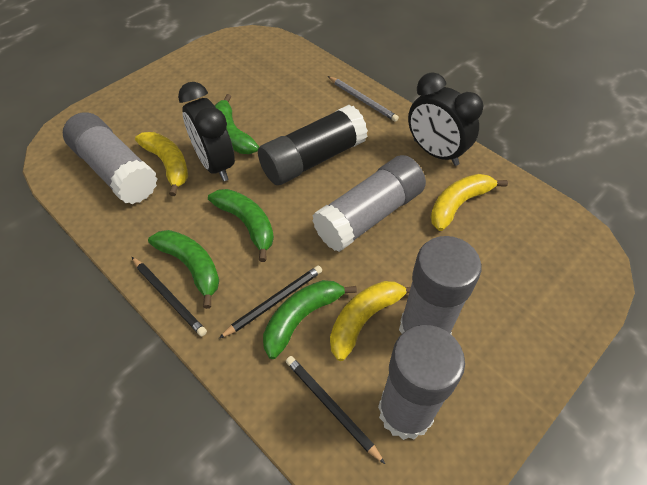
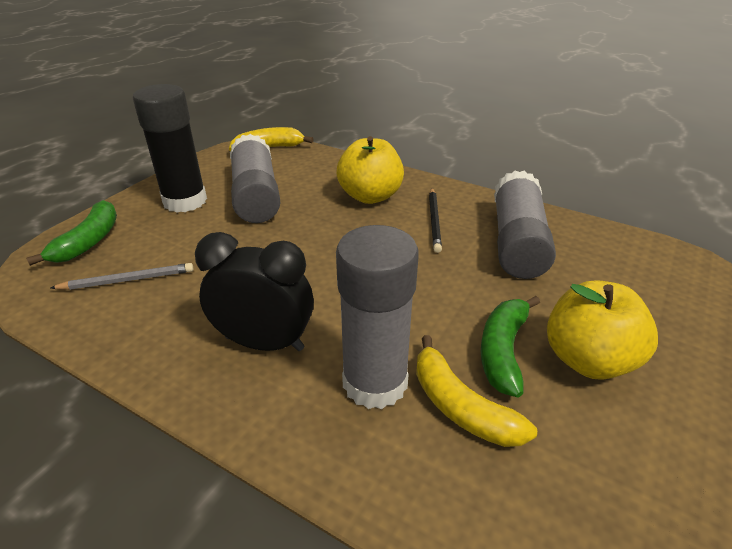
black clock: 2 -> 1
black pencil: 3 -> 1
green banana: 4 -> 2
grey glue stick: 4 -> 3
yellow apple: 0 -> 2
yellow banana: 3 -> 2

